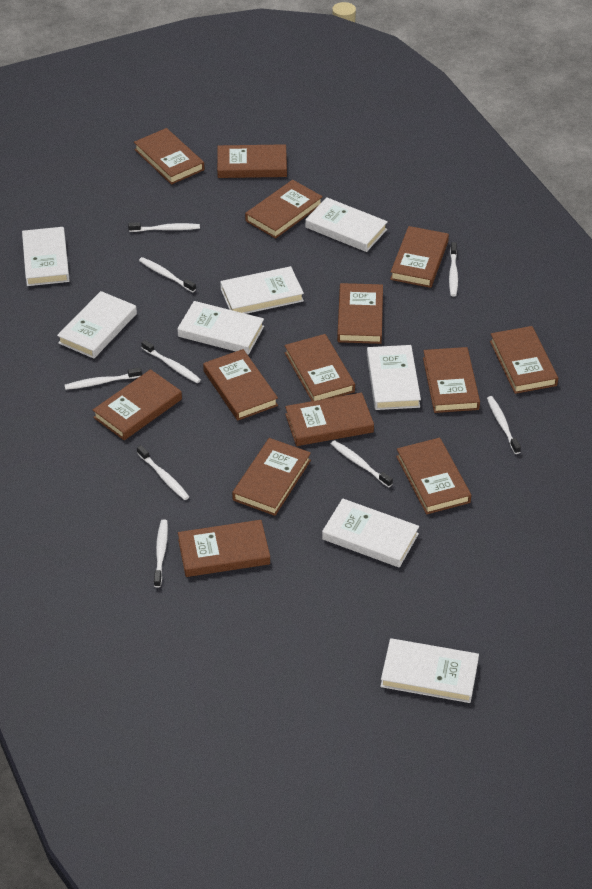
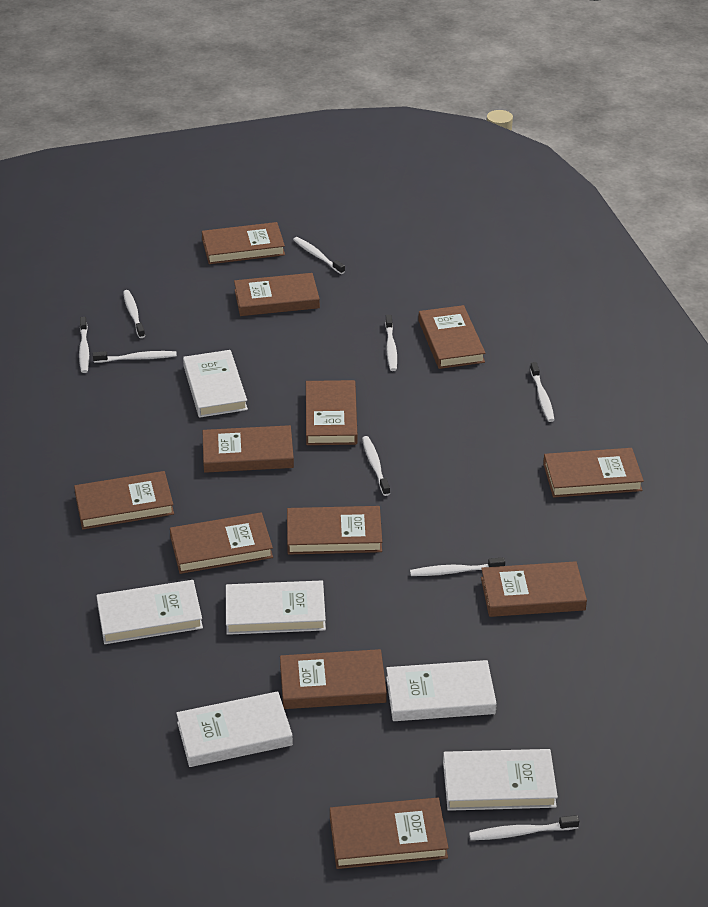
brown book: 14 -> 12
white book: 8 -> 6

